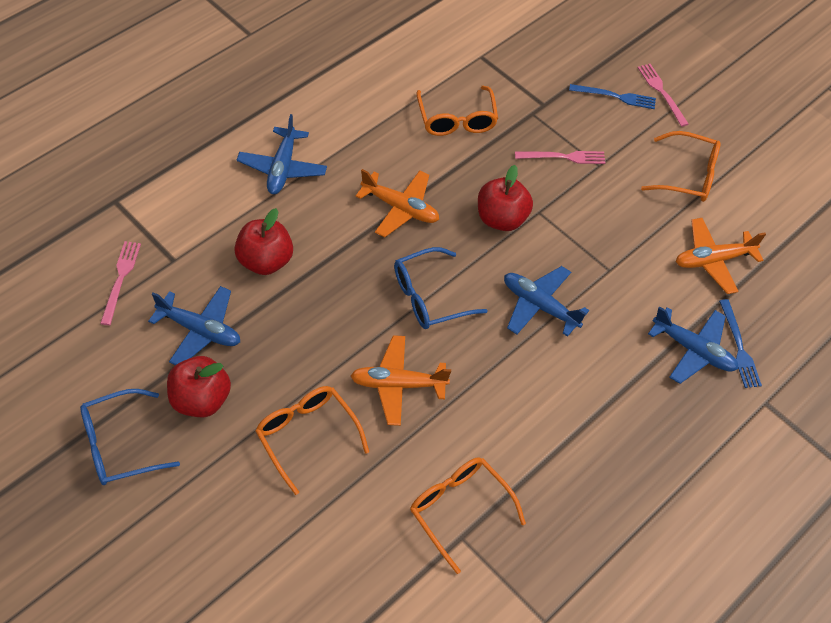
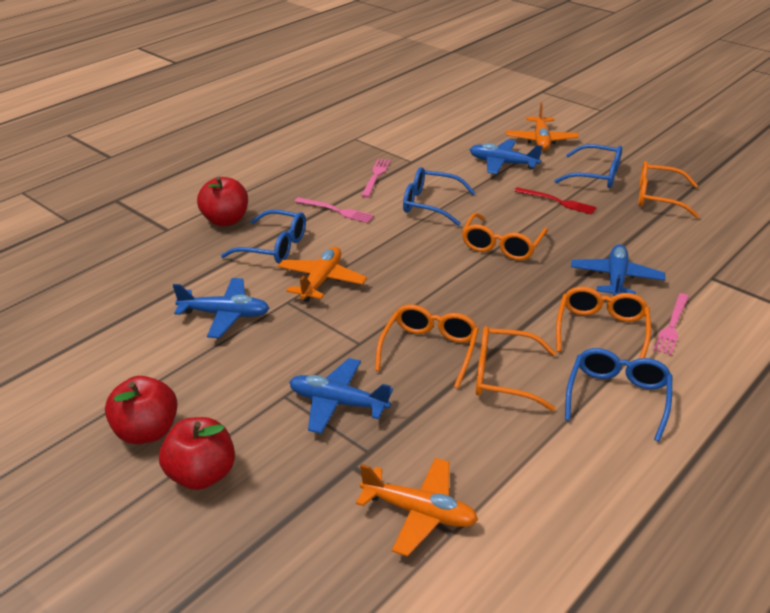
blue fork: 2 -> 0
blue glasses: 2 -> 4
orange glasses: 4 -> 5
red fork: 0 -> 1

